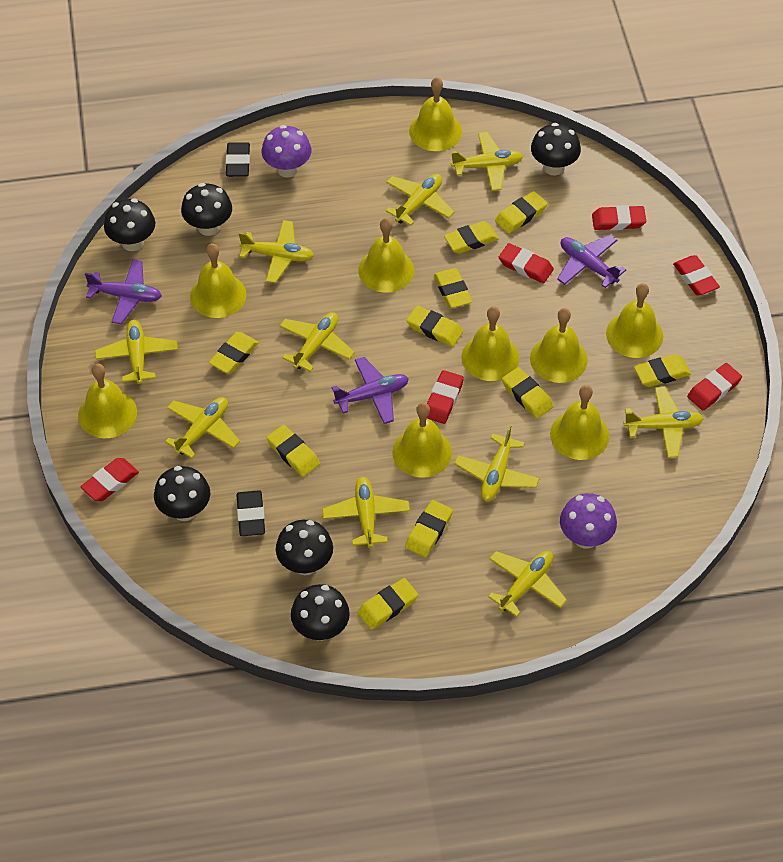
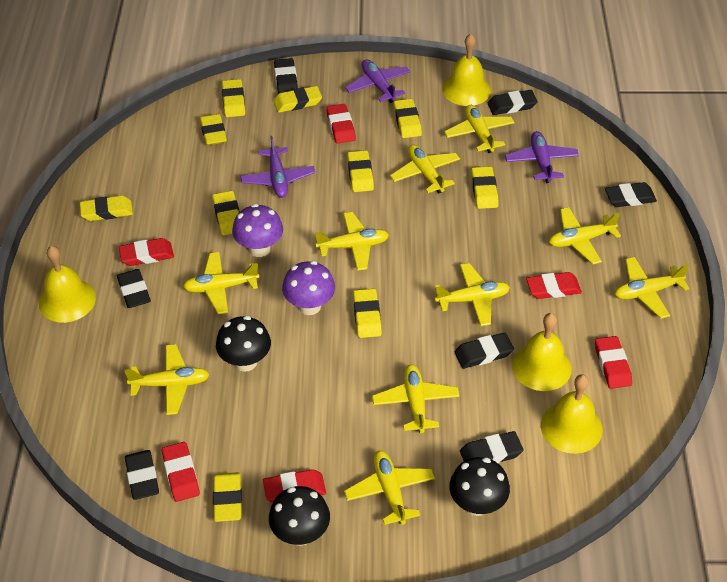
black eraser: 2 -> 7
black mushroom: 6 -> 3
yellow bell: 9 -> 4

